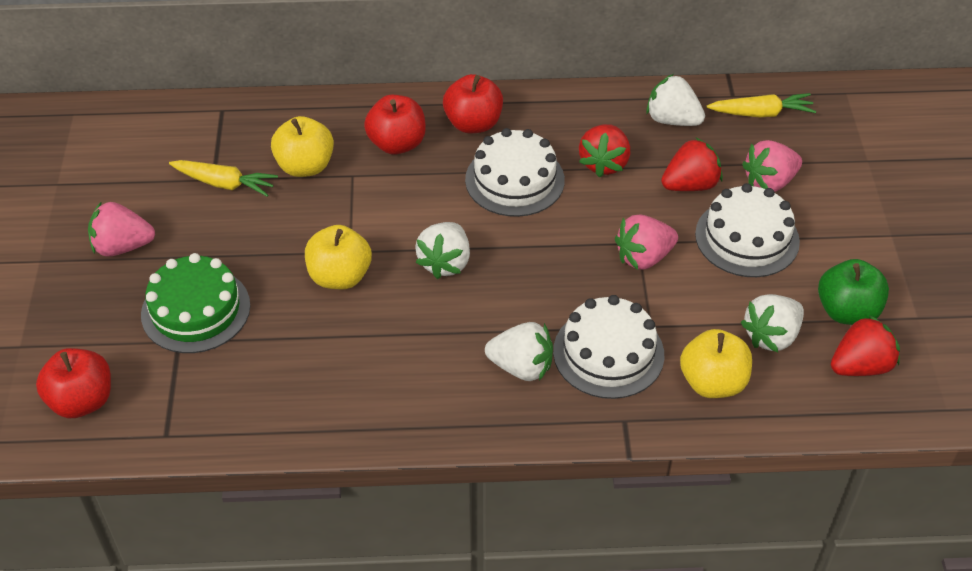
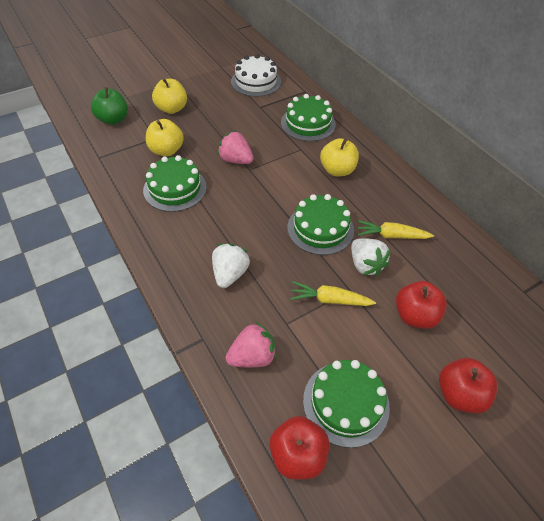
green cake: 1 -> 4
pink strawberry: 3 -> 2
red strawberry: 3 -> 0
white cake: 3 -> 1
white strawberry: 4 -> 2

